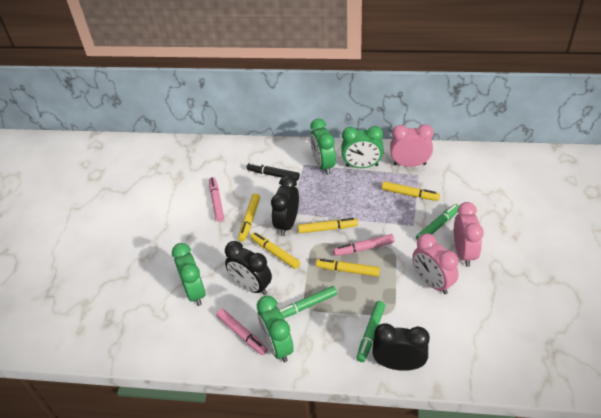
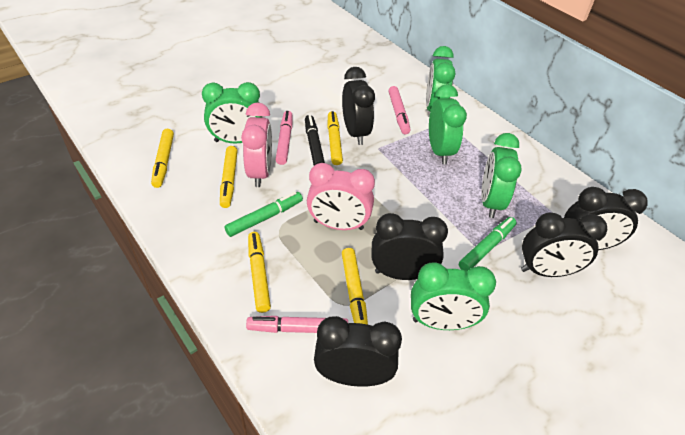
black clock: 3 -> 5
green clock: 4 -> 5
green marker: 3 -> 2
pink clock: 3 -> 2

